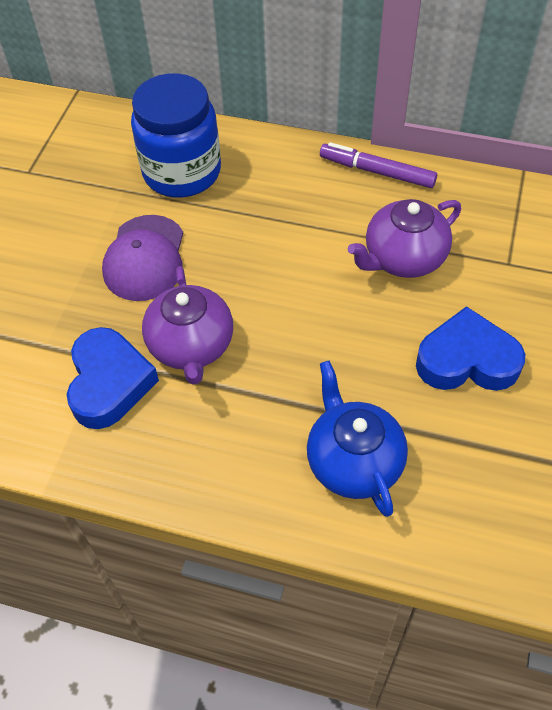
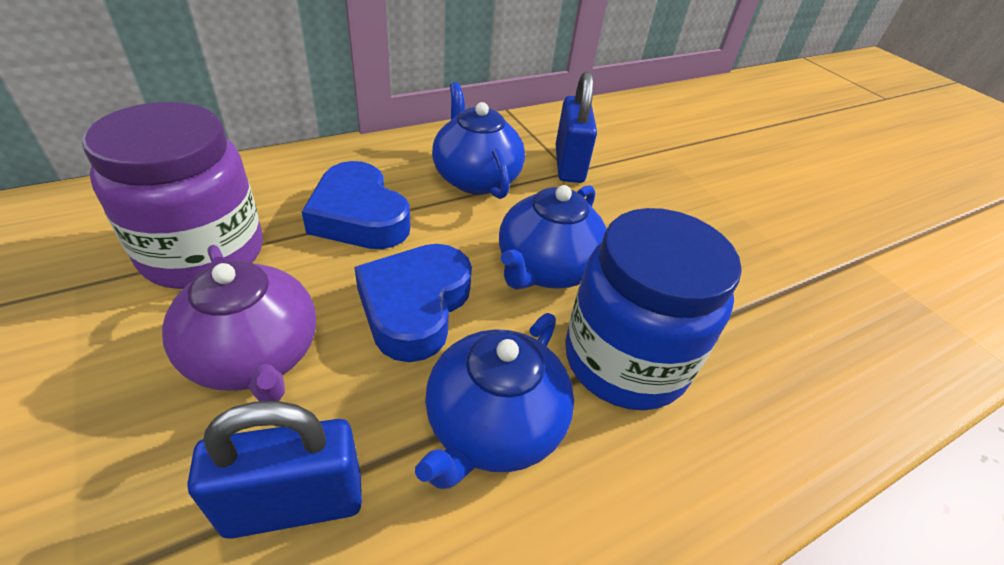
blue padlock: 0 -> 2
blue teapot: 1 -> 3
purple cap: 1 -> 0
purple jar: 0 -> 1
purple marker: 1 -> 0
purple teapot: 2 -> 1

